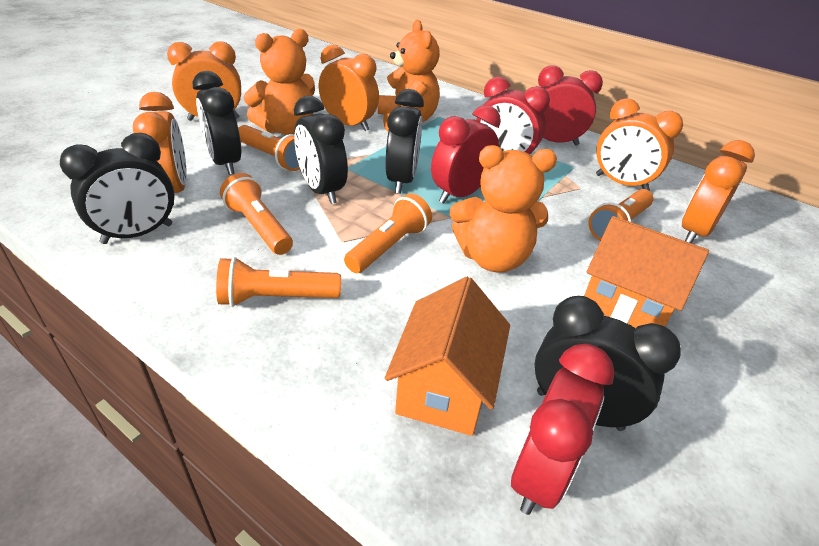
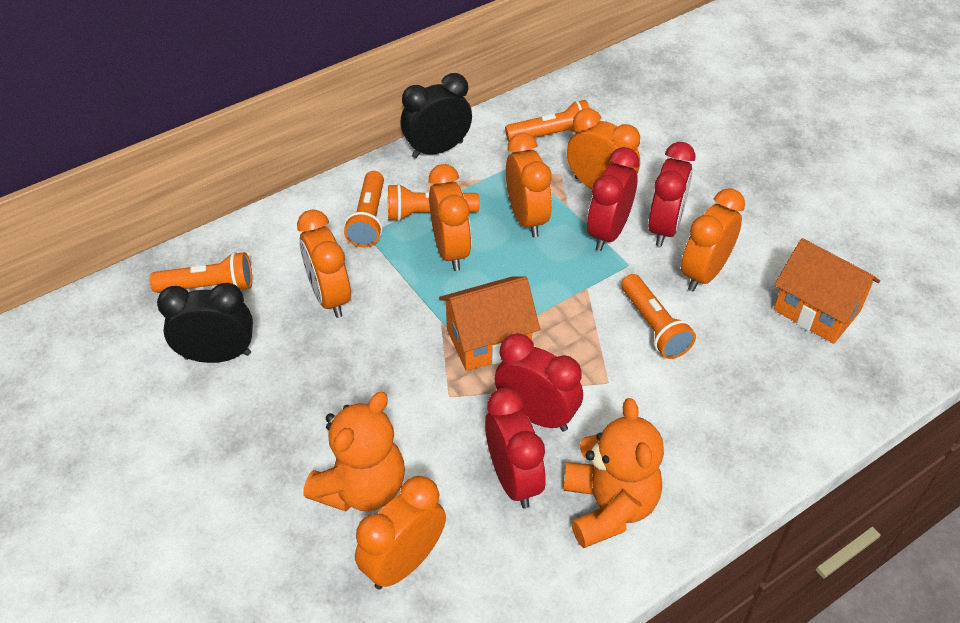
black clock: 5 -> 2
orange clock: 5 -> 6
orange teddy bear: 3 -> 2

